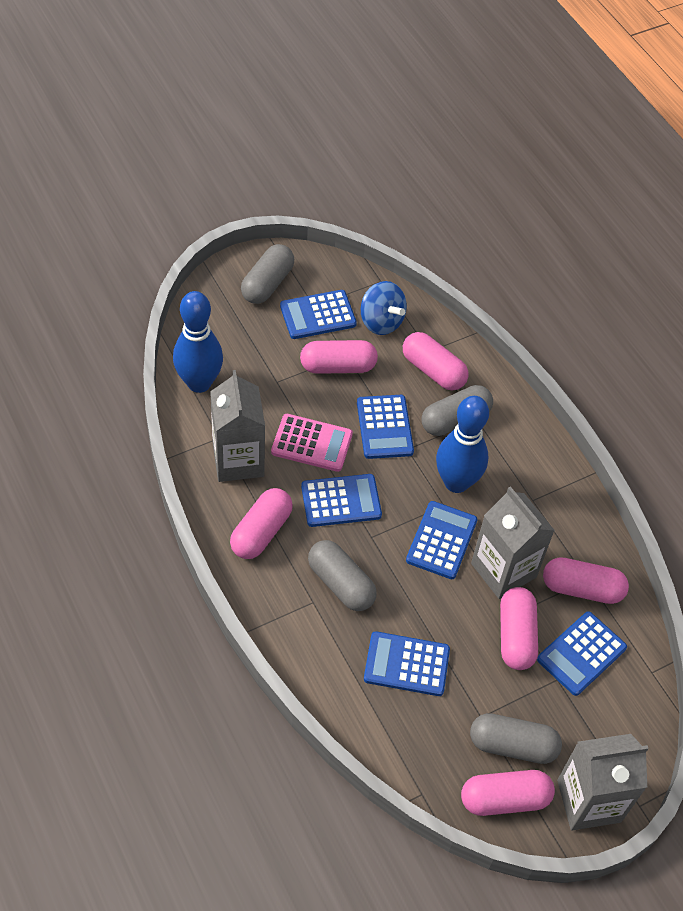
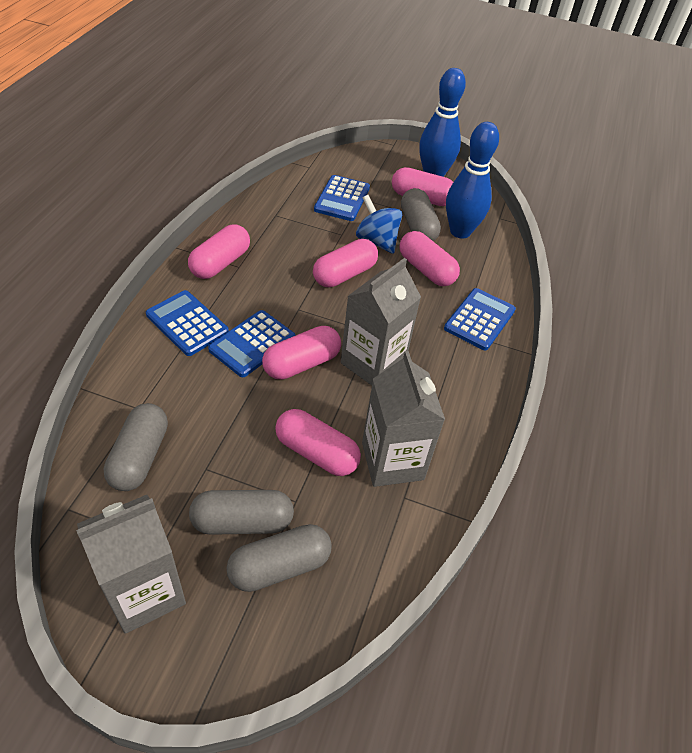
blue calculator: 6 -> 4
pink calculator: 1 -> 0

